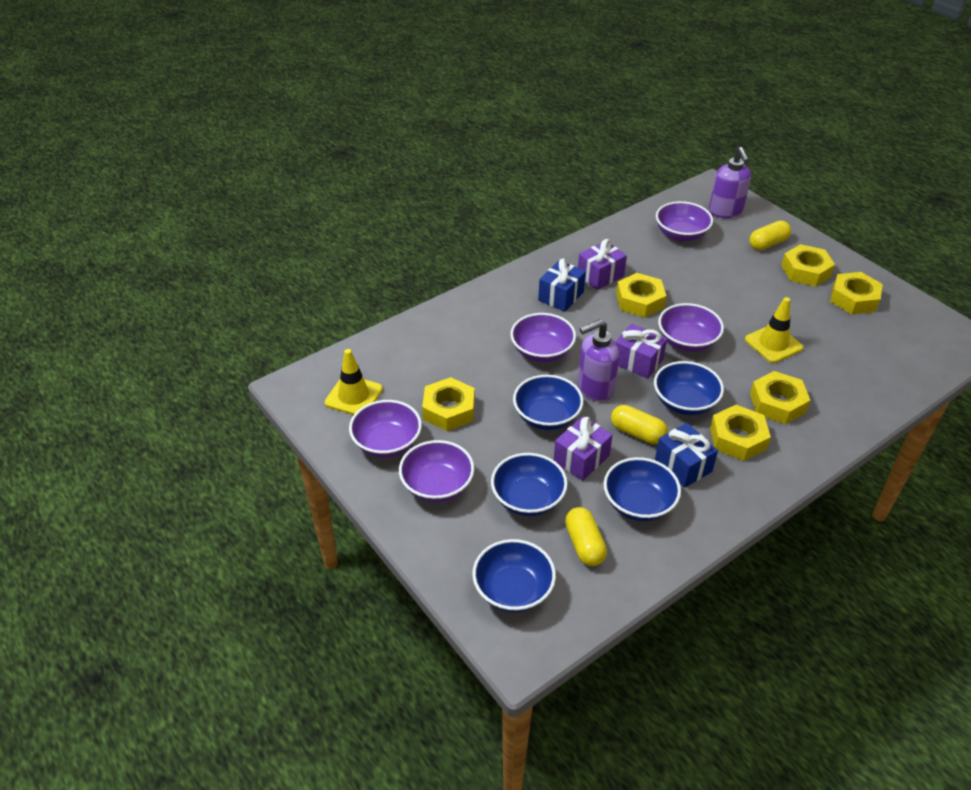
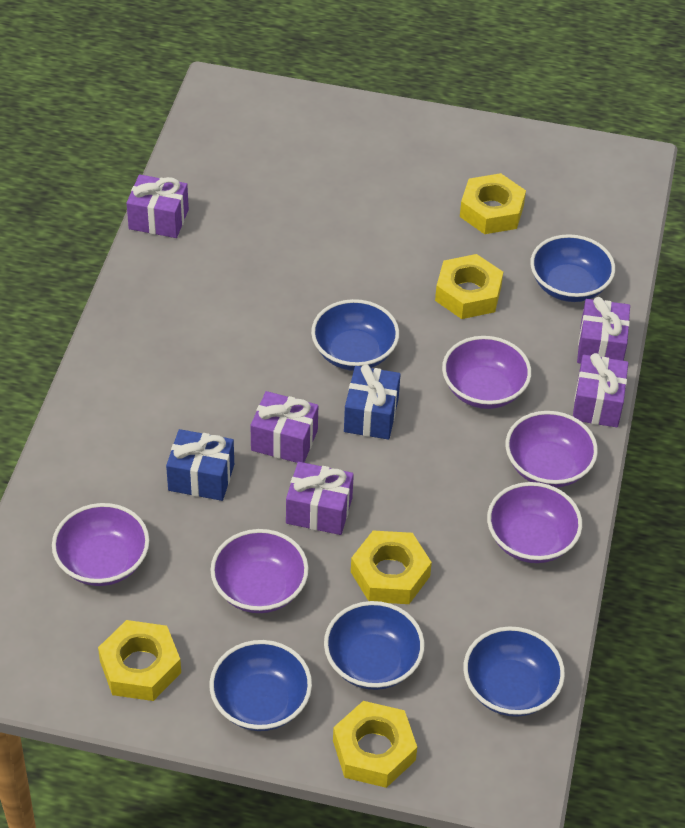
purple gift: 3 -> 5
purple soap dispenser: 2 -> 0
yellow capsule: 3 -> 0
yellow nut: 6 -> 5
yellow traffic cone: 2 -> 0

